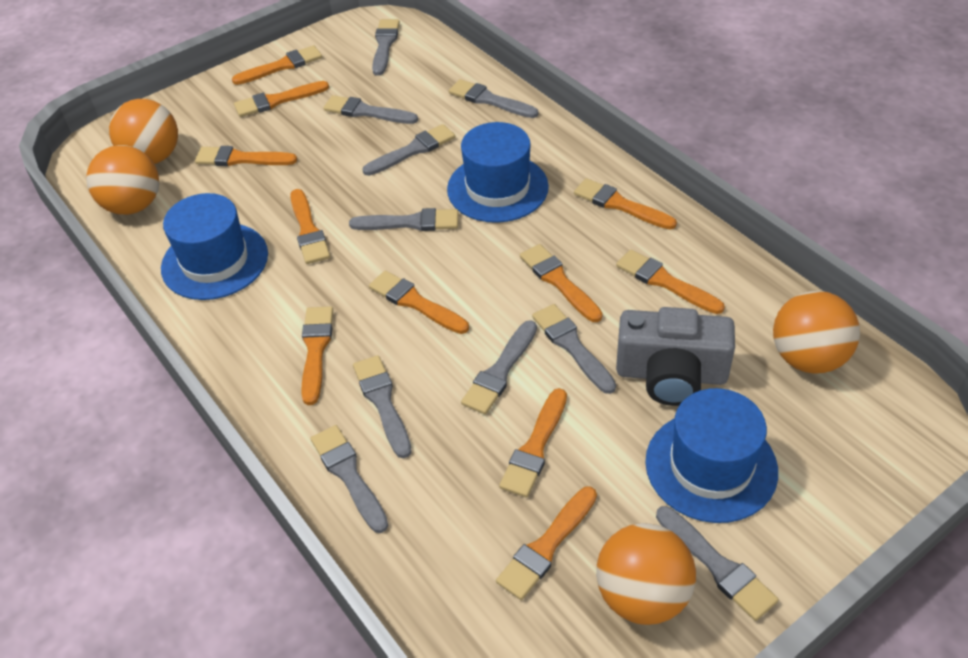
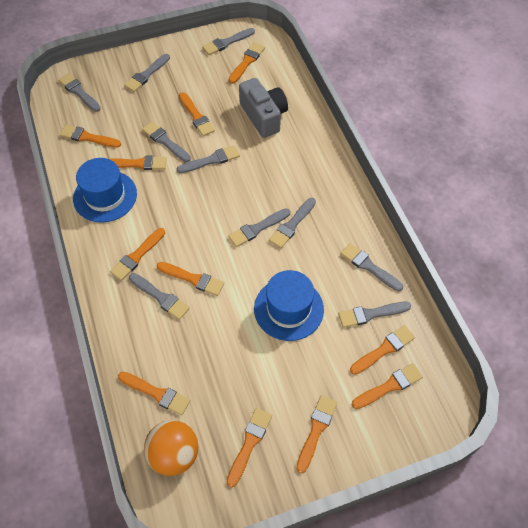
blue hat: 3 -> 2
orange ball: 4 -> 1

